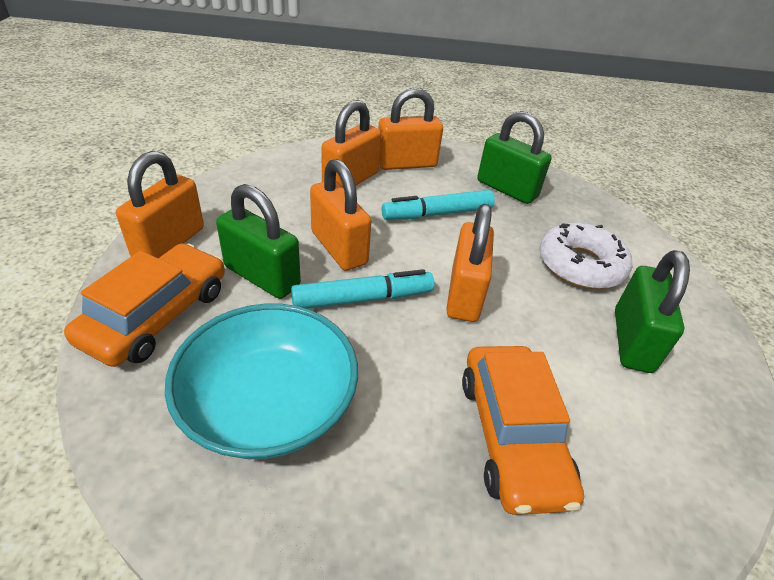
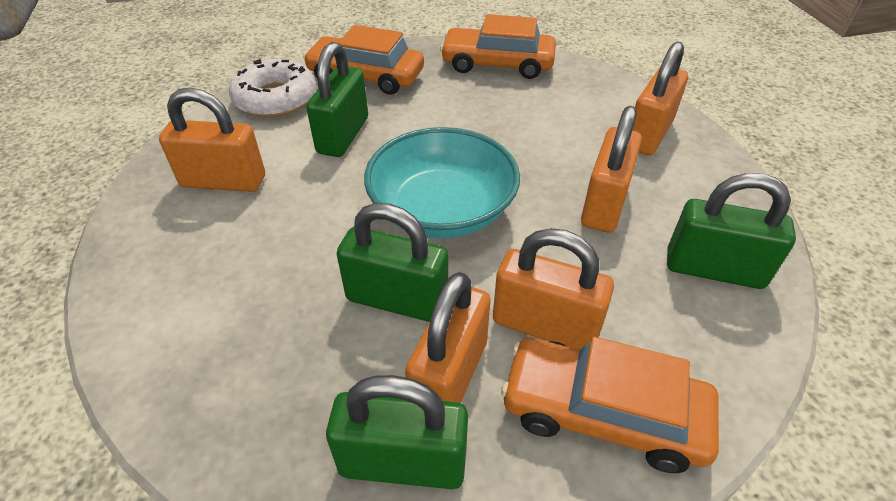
green padlock: 3 -> 4
orange car: 2 -> 3
turquoise marker: 2 -> 0

